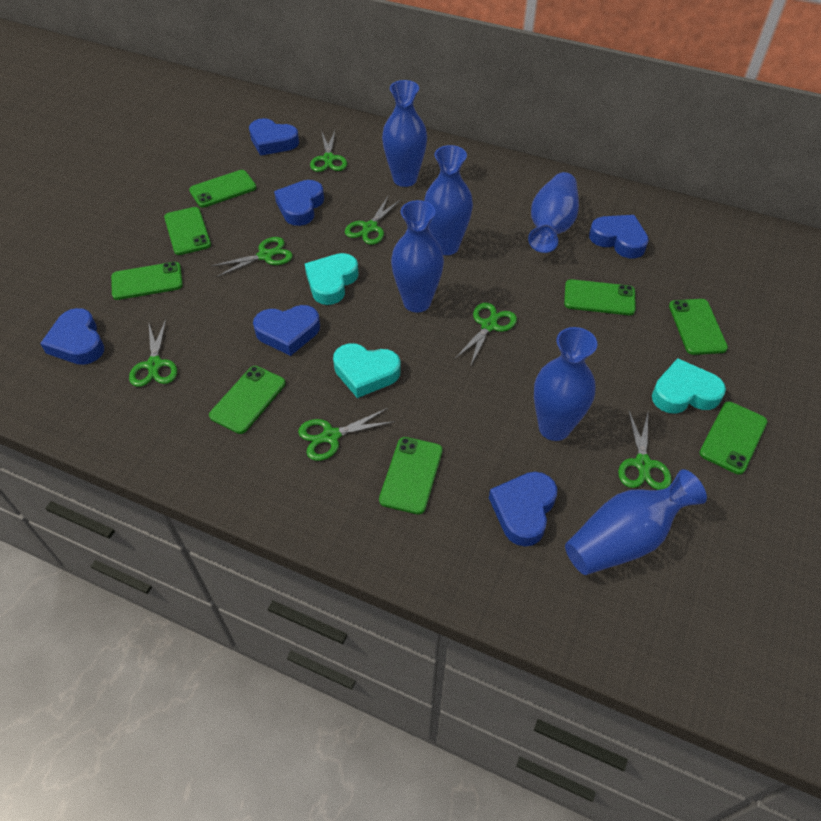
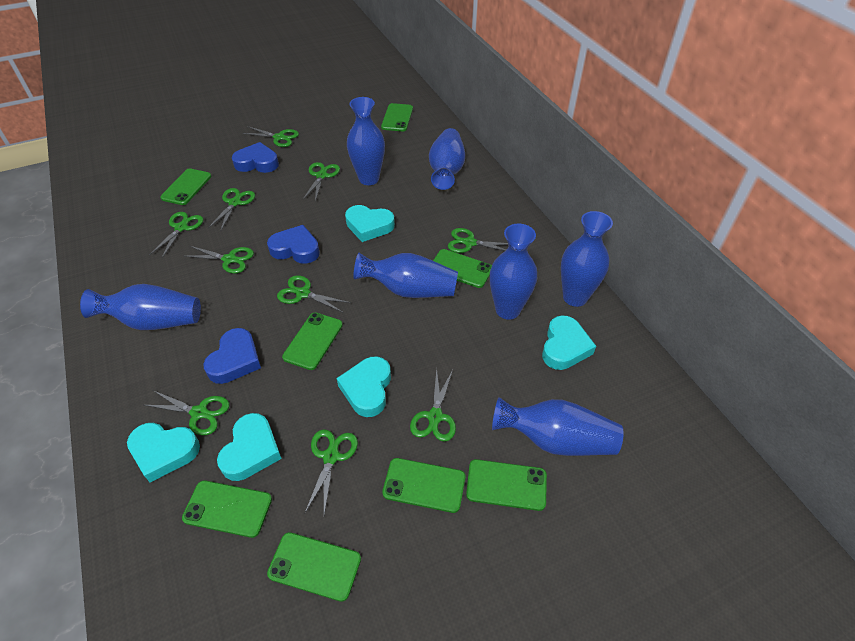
blue heart: 6 -> 3
blue vase: 6 -> 7
green scissors: 7 -> 10
turquoise heart: 3 -> 5

